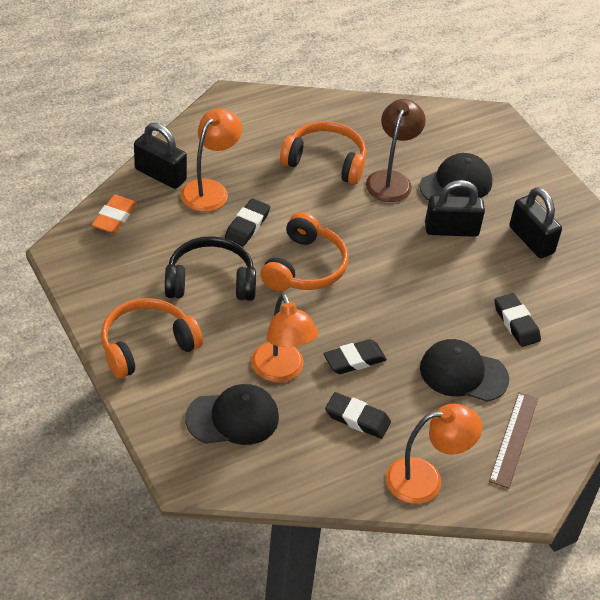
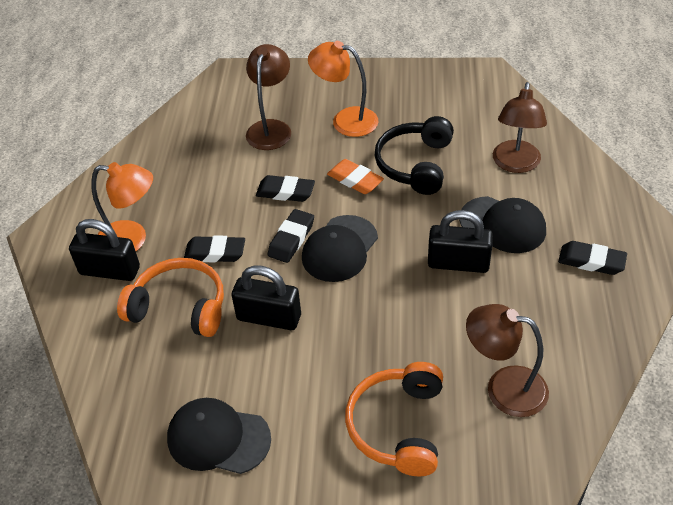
brown lamp: 1 -> 3
brown ruler: 1 -> 0
orange headphones: 3 -> 2
orange lamp: 3 -> 2

